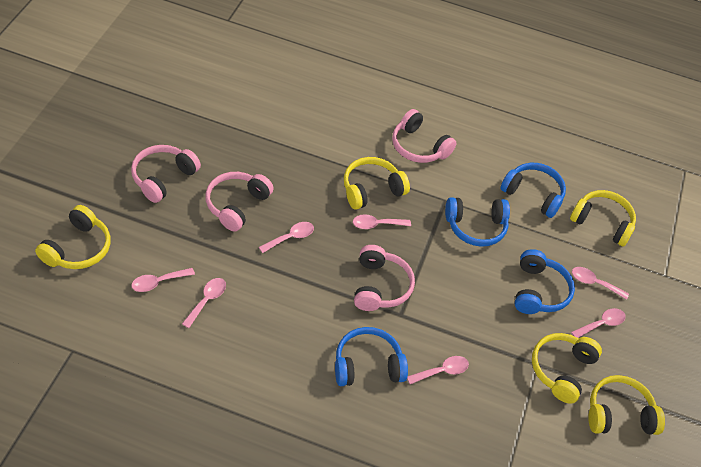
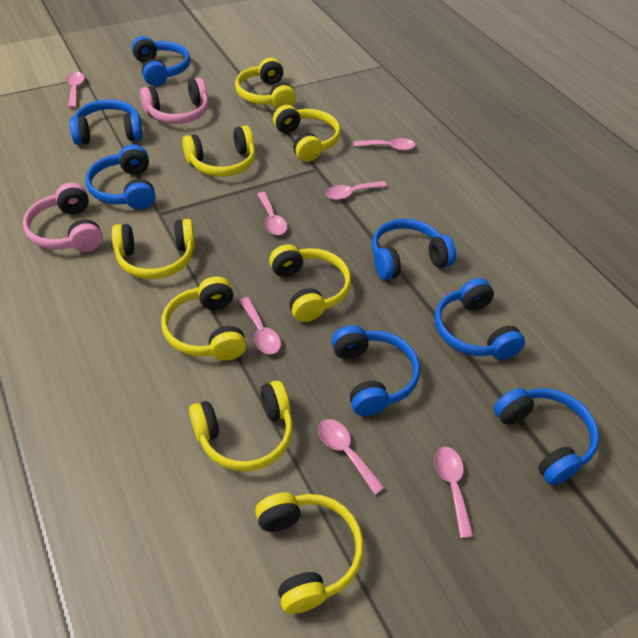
blue headphones: 4 -> 7
pink headphones: 4 -> 2
yellow headphones: 5 -> 8

